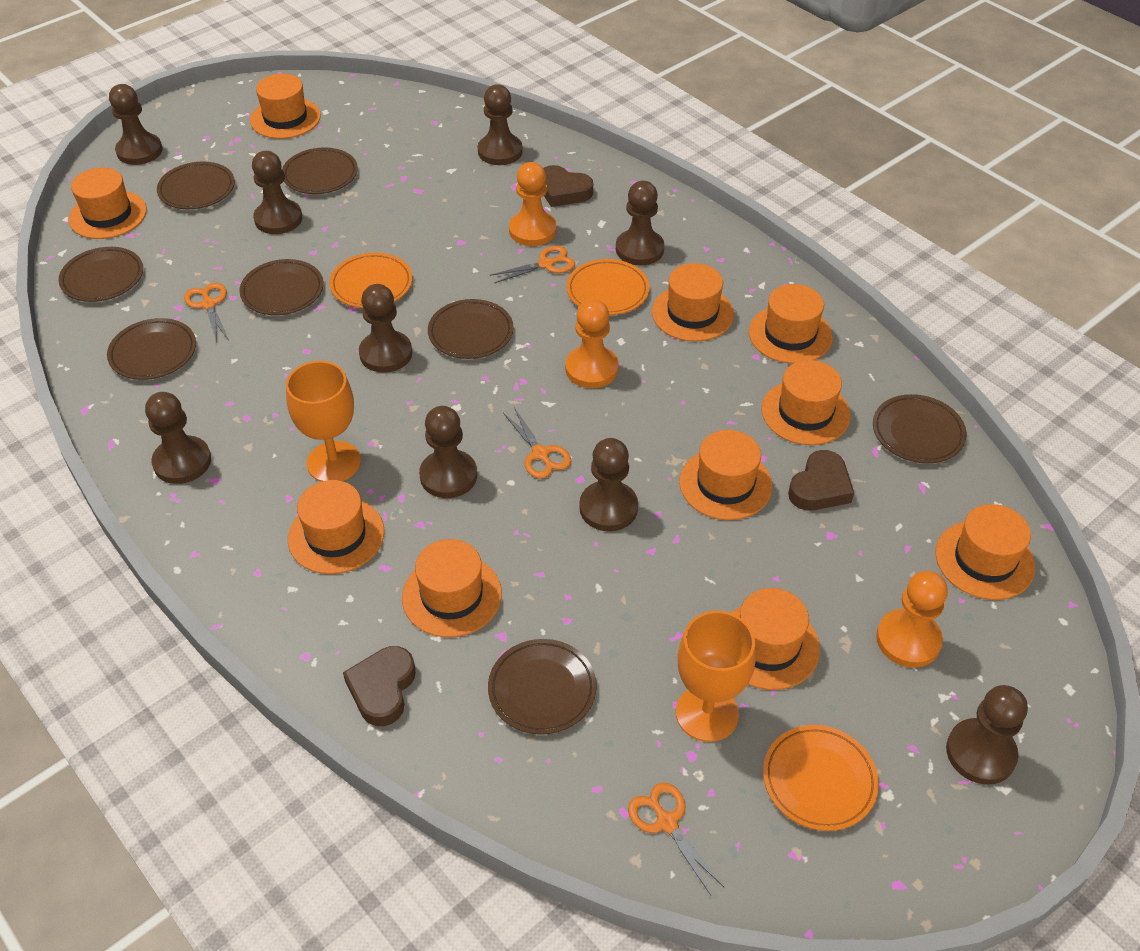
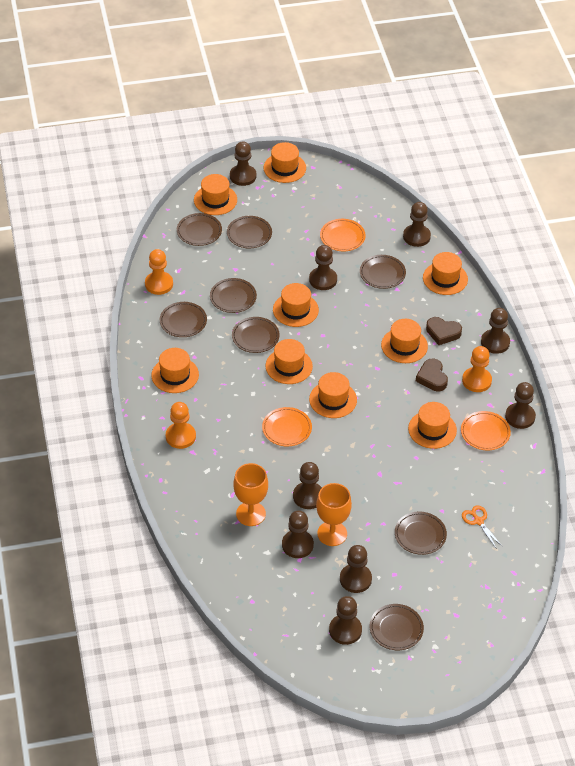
brown heart: 3 -> 2
orange hat: 10 -> 9
orange scissors: 4 -> 1

